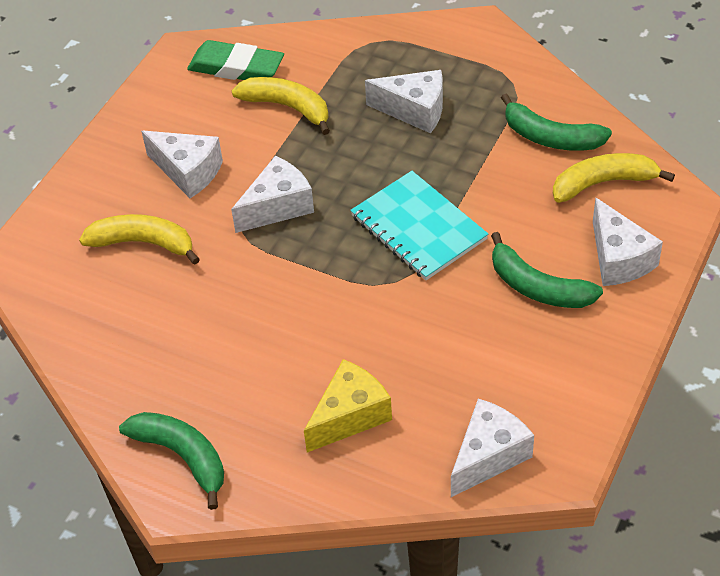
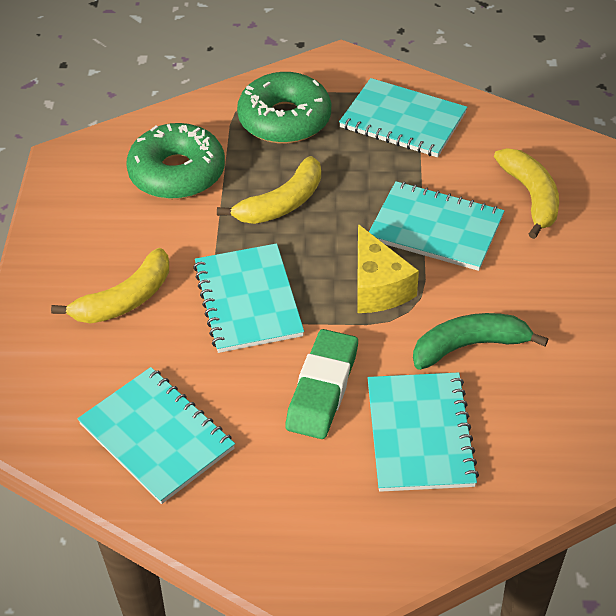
green banana: 3 -> 1
green donut: 0 -> 2
turquoise notebook: 1 -> 5
white cheese: 5 -> 0

